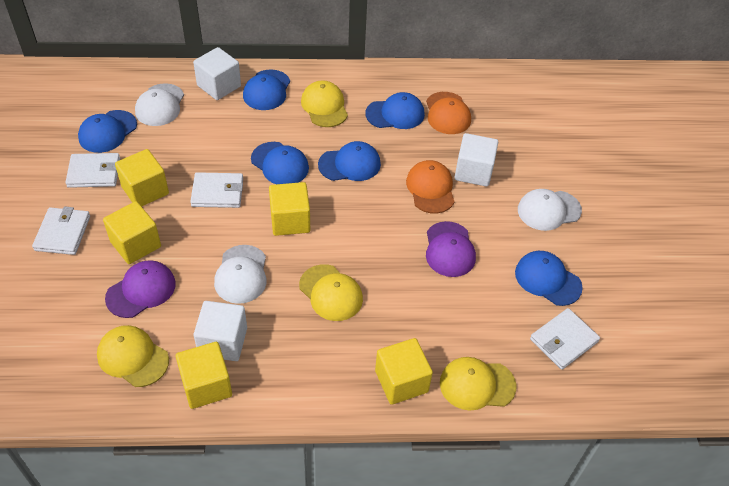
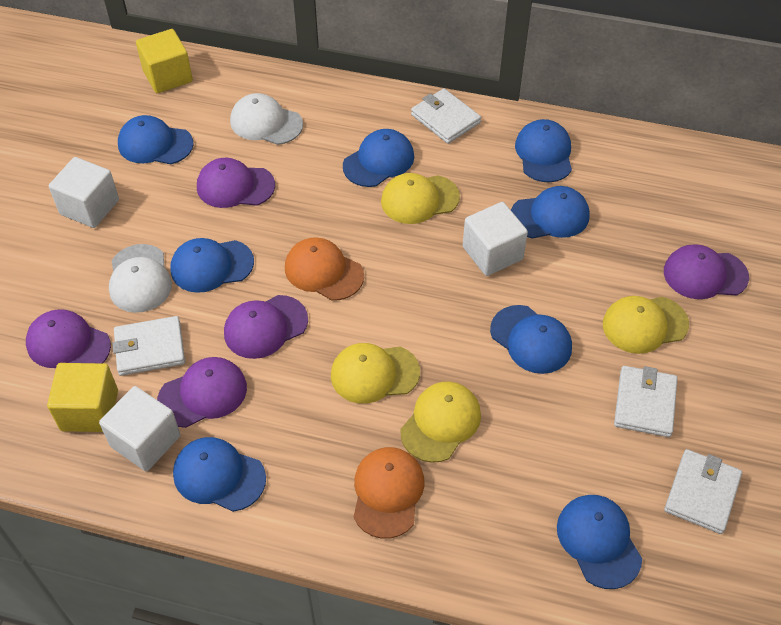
blue cap: 6 -> 8
purple cap: 2 -> 5
white cap: 3 -> 2
yellow cube: 5 -> 2

